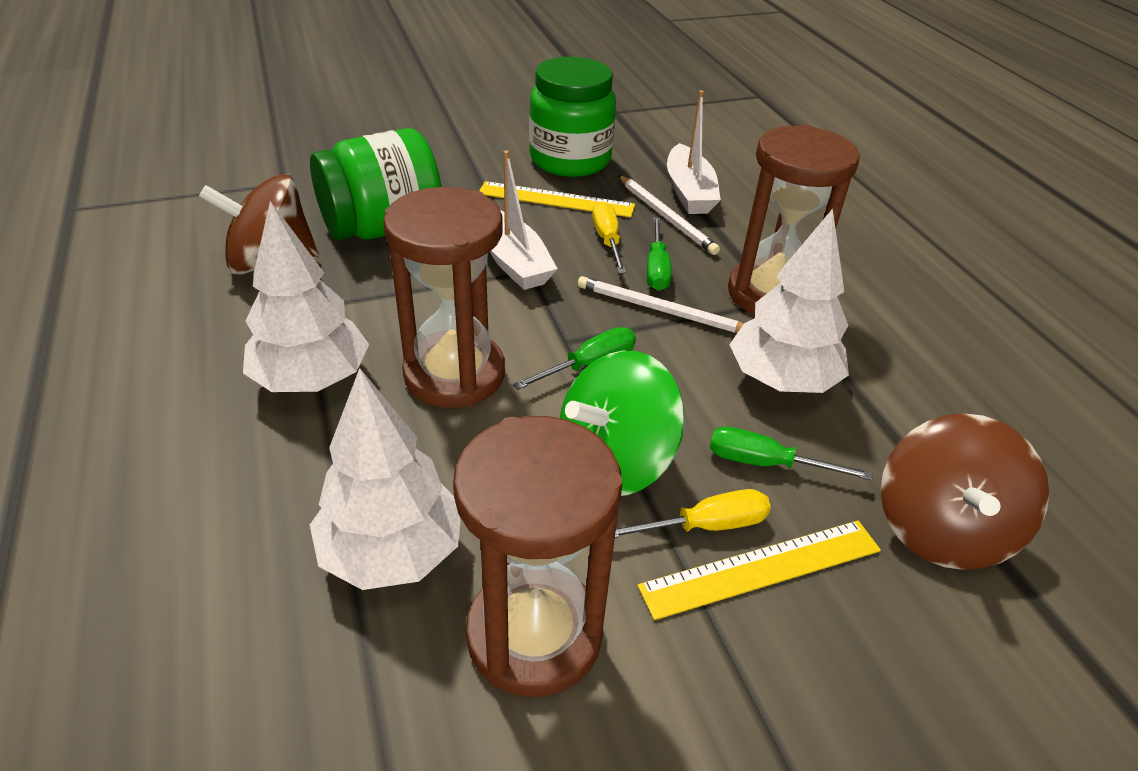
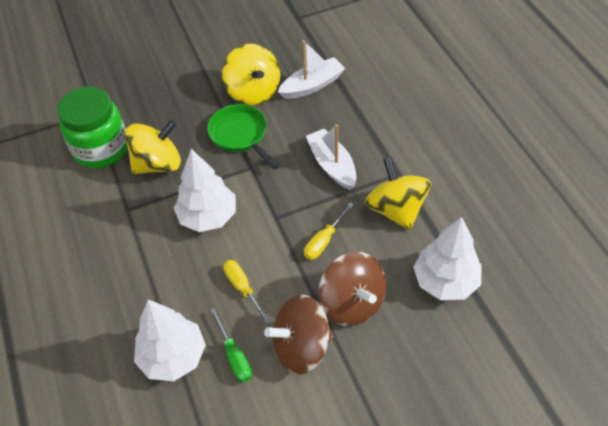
brown hourglass: 3 -> 0
green jar: 2 -> 1
green pan: 0 -> 1
green screwdriver: 3 -> 1
green spinning top: 1 -> 0
white pencil: 2 -> 0
yellow ruler: 2 -> 0
yellow spinning top: 0 -> 3

